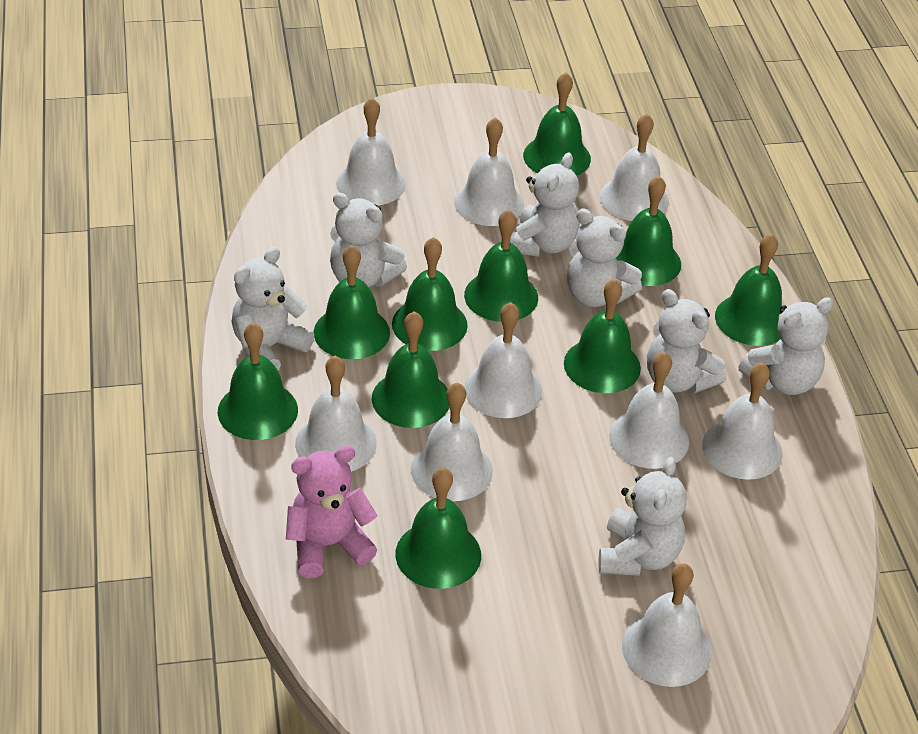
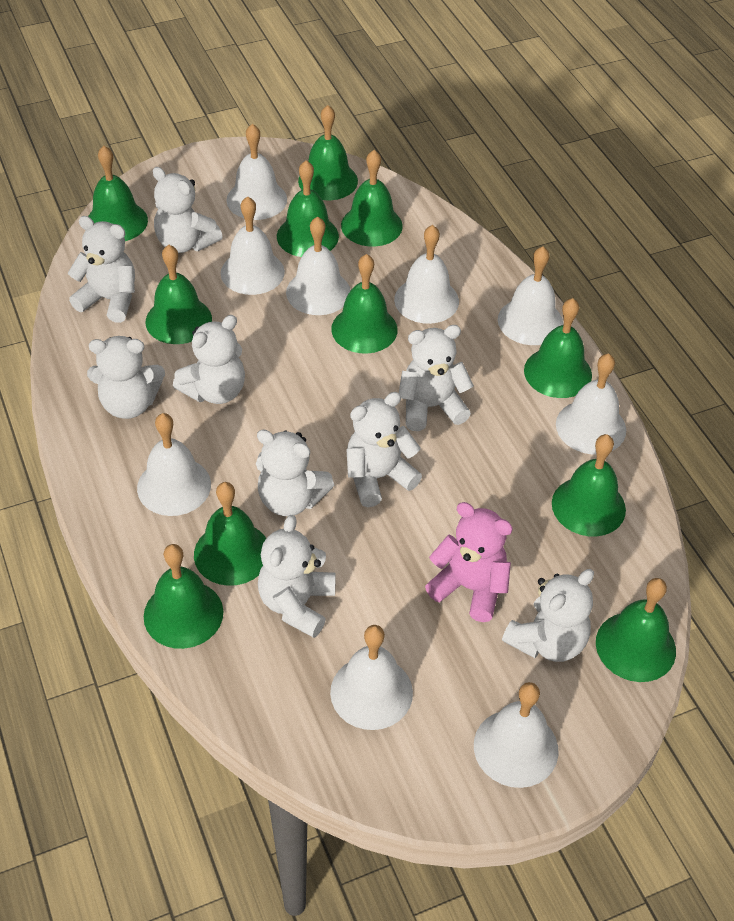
green bell: 10 -> 11
white teddy bear: 7 -> 9

